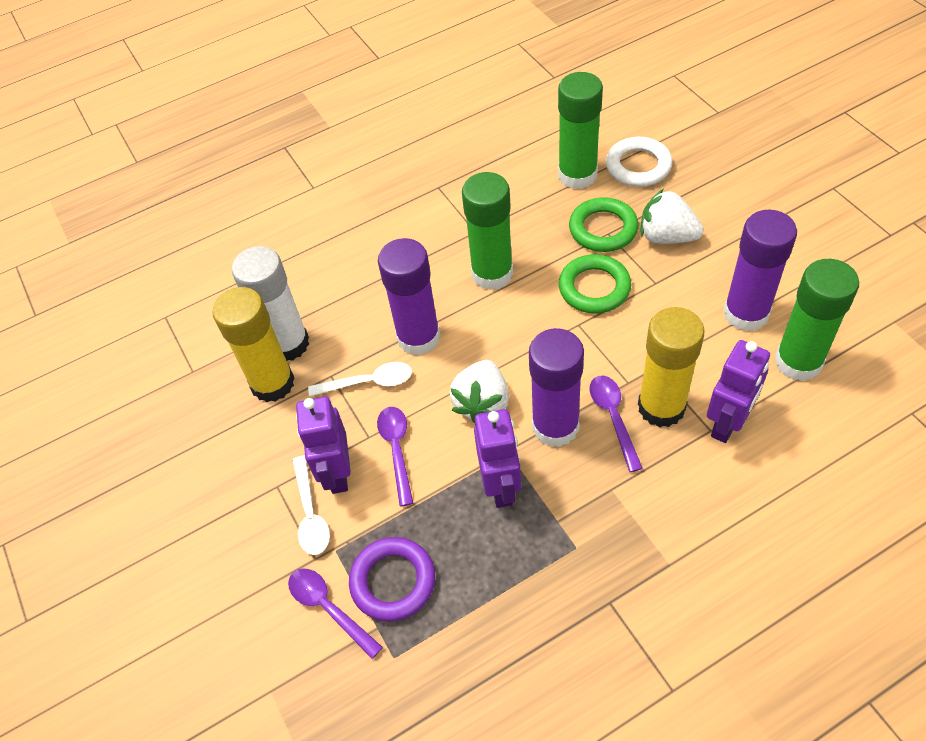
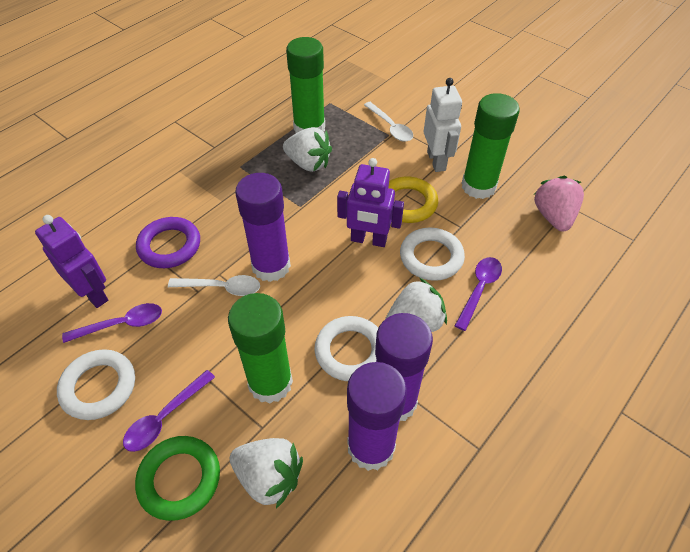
green ring: 2 -> 1
pink strawberry: 0 -> 1
purple robot: 3 -> 2
white glue stick: 1 -> 0
white ring: 1 -> 3
white robot: 0 -> 1
white strawberry: 2 -> 3
yellow glue stick: 2 -> 0
yellow ring: 0 -> 1

